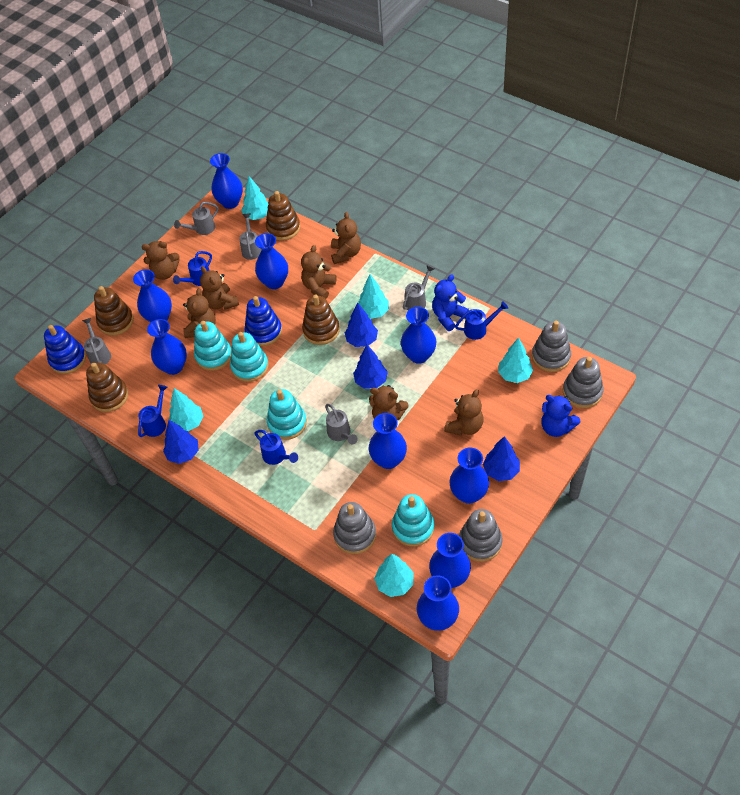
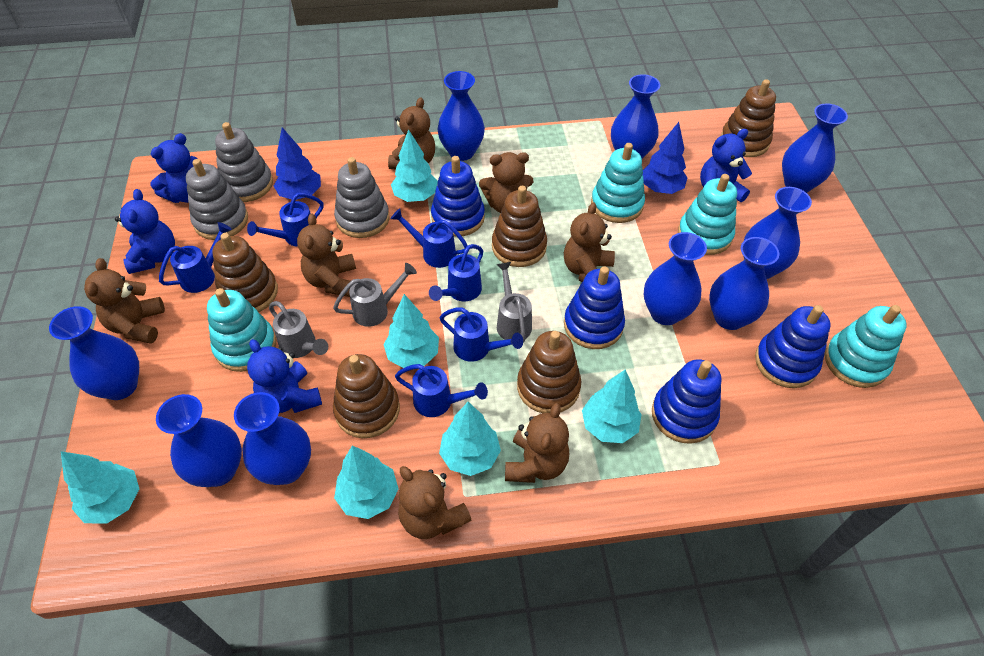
blue stacking toy: 2 -> 4
blue teddy bear: 2 -> 4
blue tree: 4 -> 2
blue watering can: 4 -> 6
brown stacking toy: 4 -> 5
grey stacking toy: 4 -> 3
grey watering can: 5 -> 3
turquoise tree: 5 -> 6

